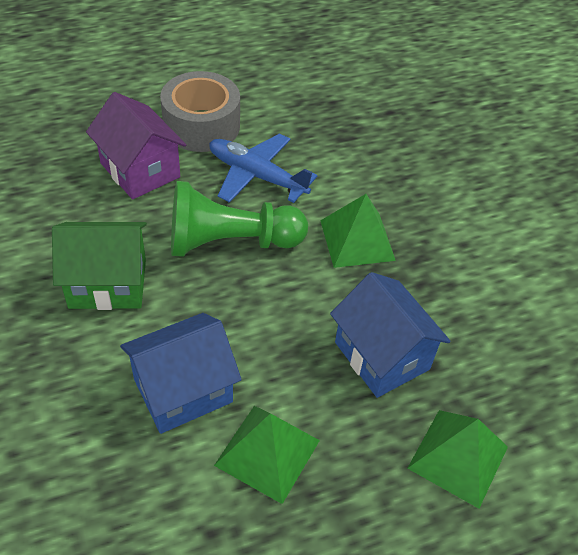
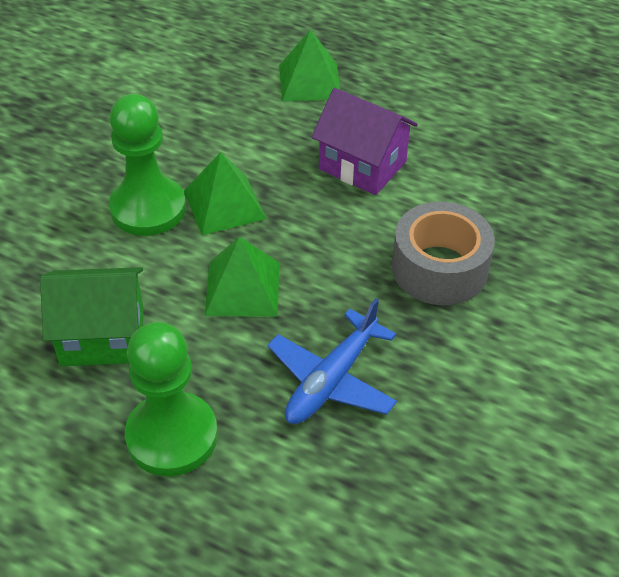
blue house: 2 -> 0
green pawn: 1 -> 2

